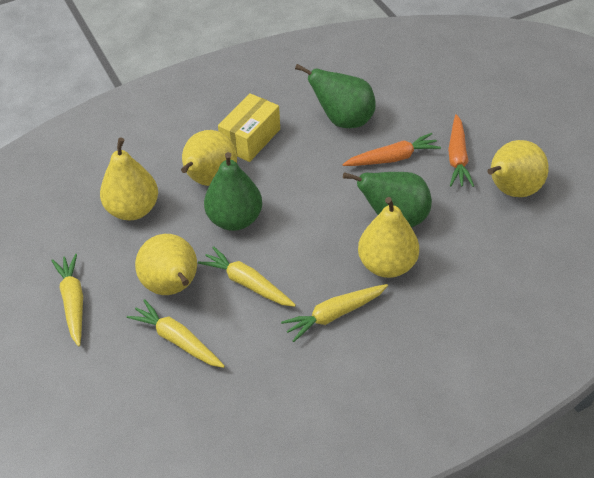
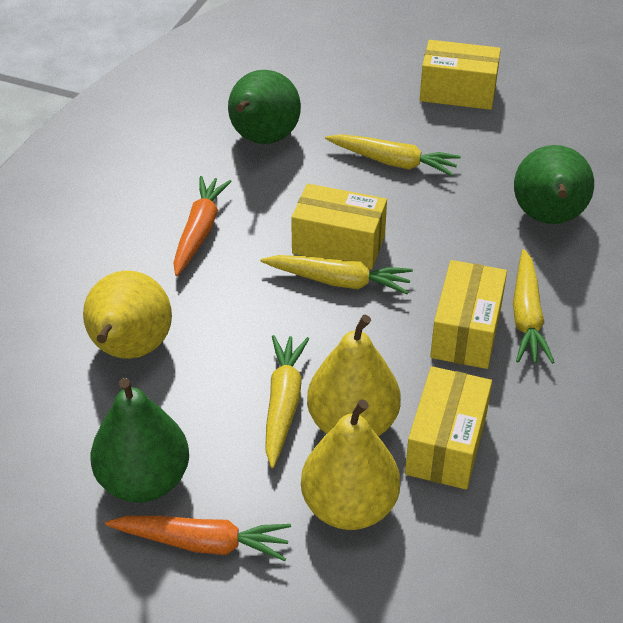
yellow box: 1 -> 4
yellow pear: 5 -> 3

